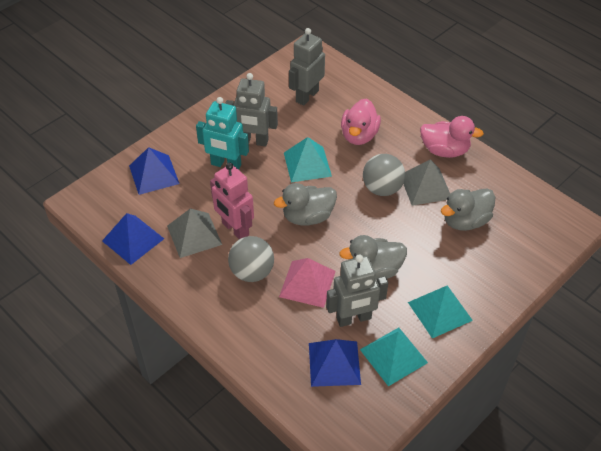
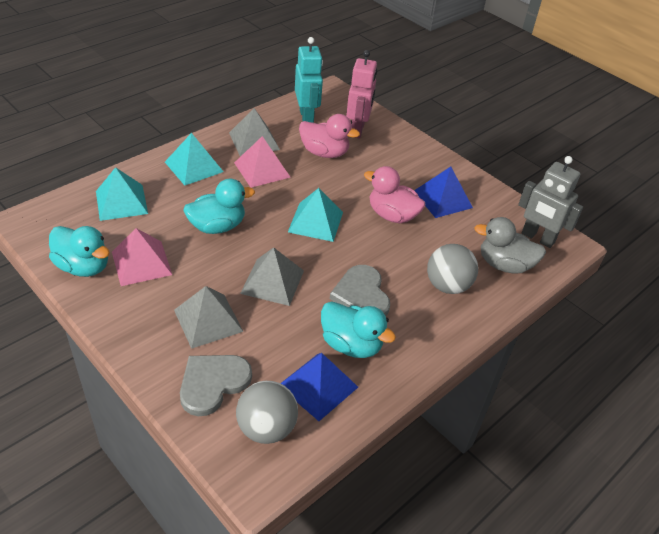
blue pyramid: 3 -> 2
grey duck: 3 -> 1
grey heart: 0 -> 2
grey pyramid: 2 -> 3
grey robot: 3 -> 1
pink pyramid: 1 -> 2
turquoise duck: 0 -> 3

